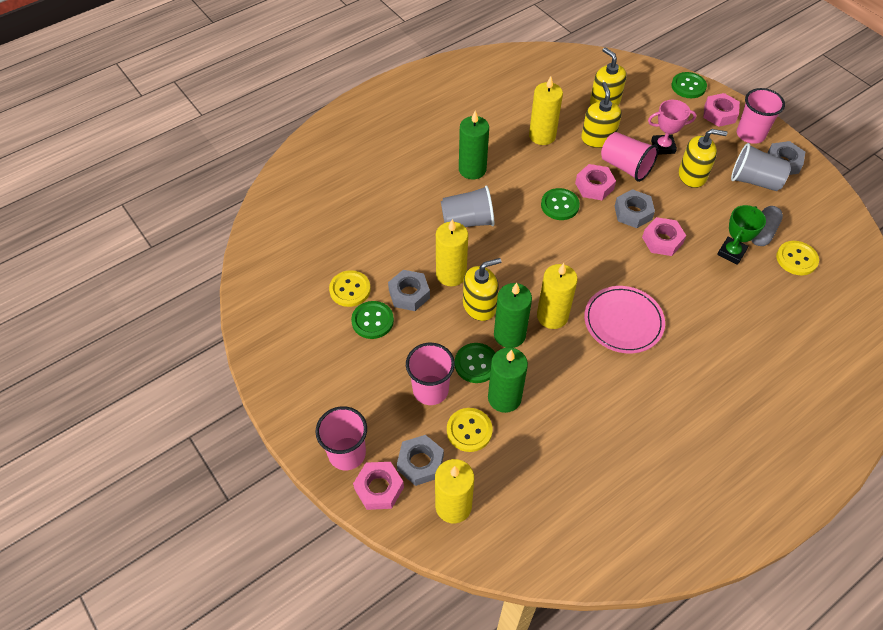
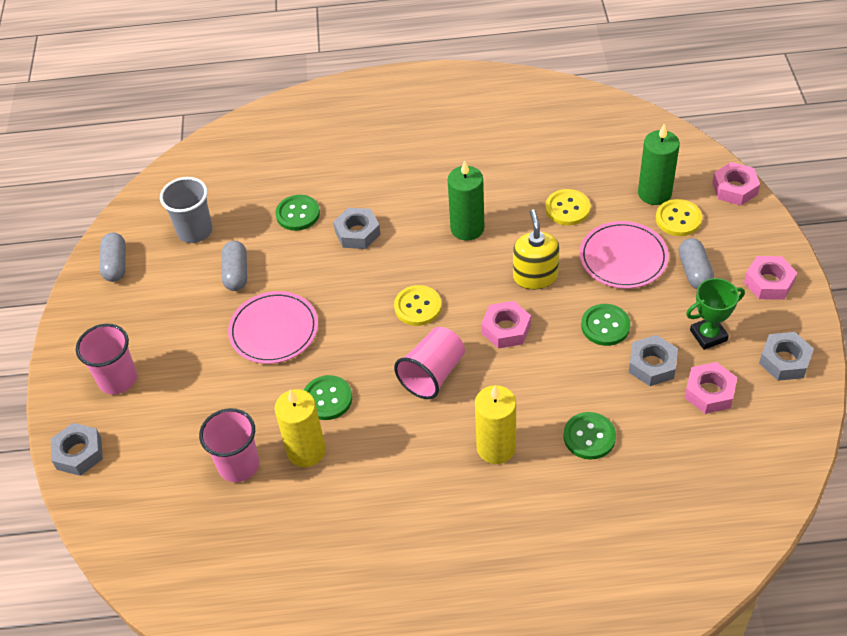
green candle: 3 -> 2
grey capsule: 1 -> 3
grey cup: 2 -> 1
pink cup: 4 -> 3
pink plate: 1 -> 2
pink trophy: 1 -> 0
yellow candle: 4 -> 2
yellow soap dispenser: 4 -> 1

